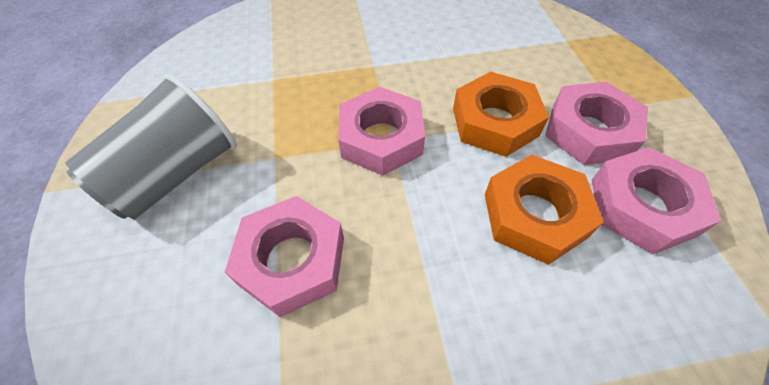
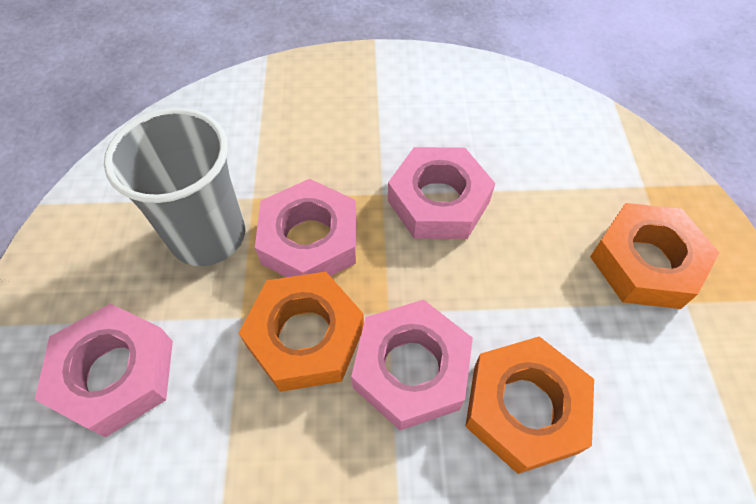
orange nut: 2 -> 3

